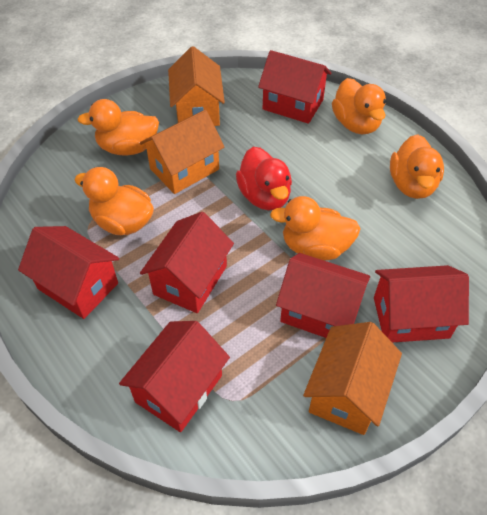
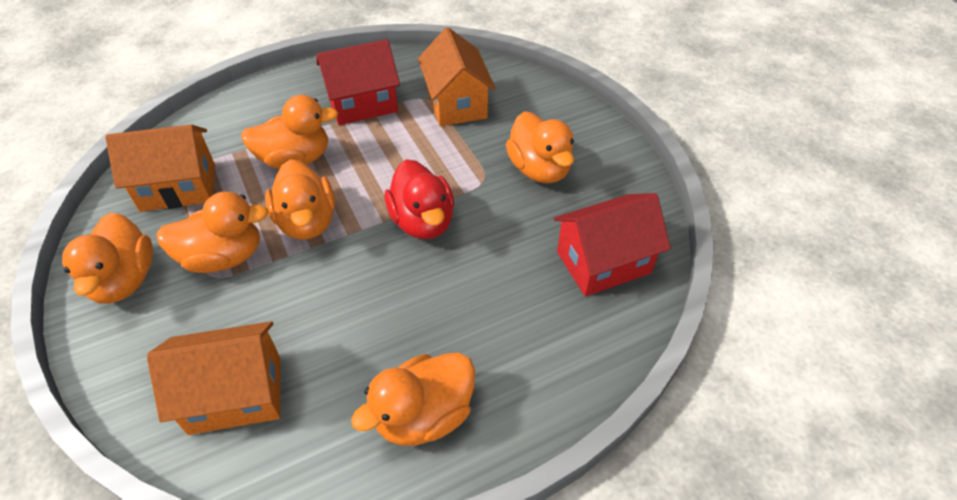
orange duck: 5 -> 6
red house: 6 -> 2

